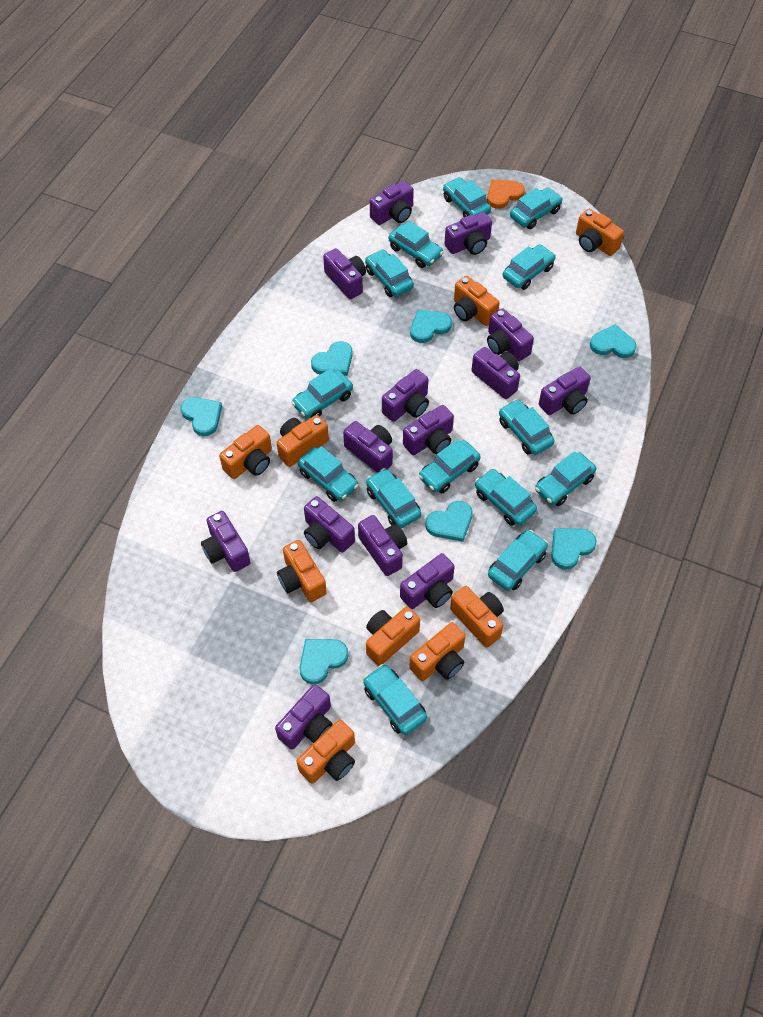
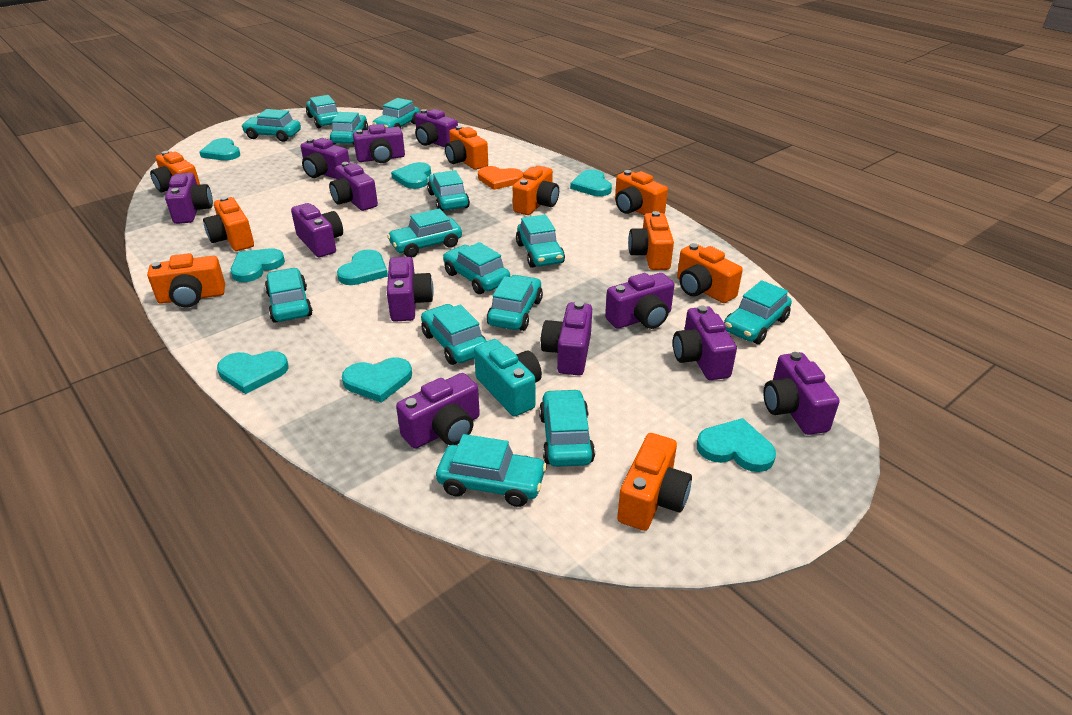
purple camera: 14 -> 12
turquoise camera: 0 -> 1
turquoise heart: 7 -> 8

